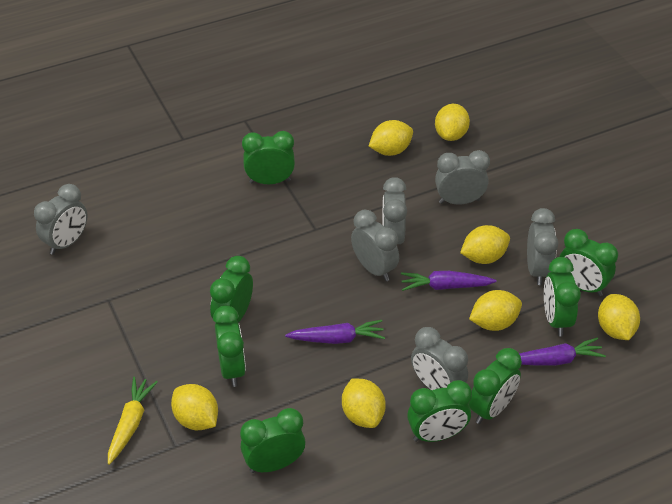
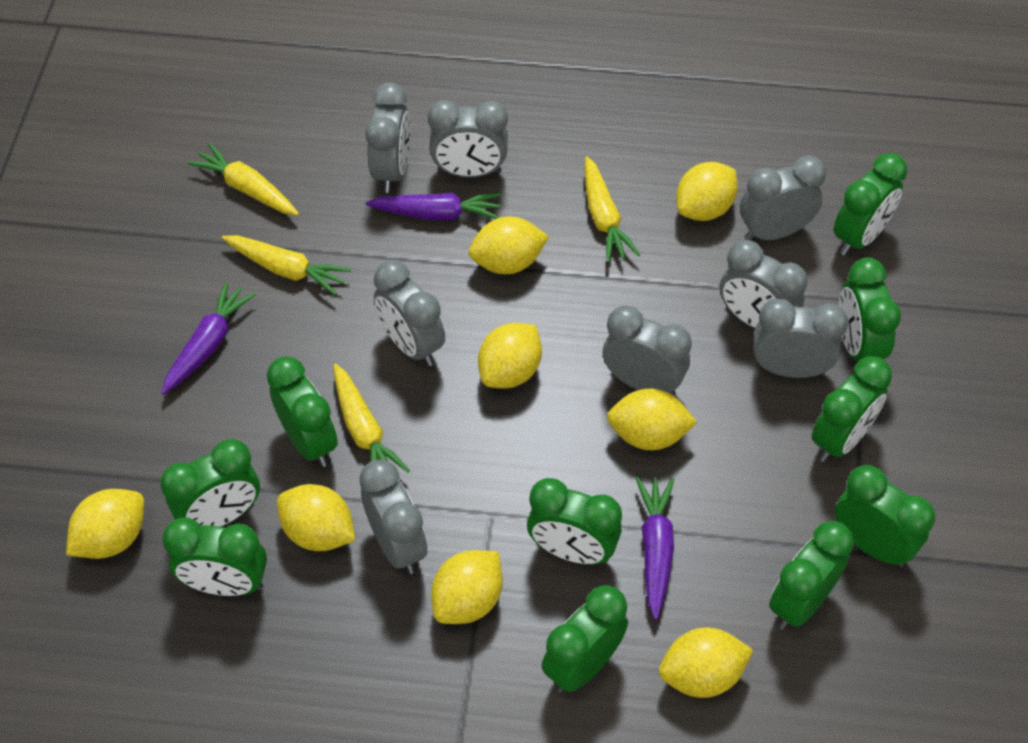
green clock: 8 -> 10
grey clock: 6 -> 8
yellow carrot: 1 -> 4
yellow lemon: 7 -> 8

